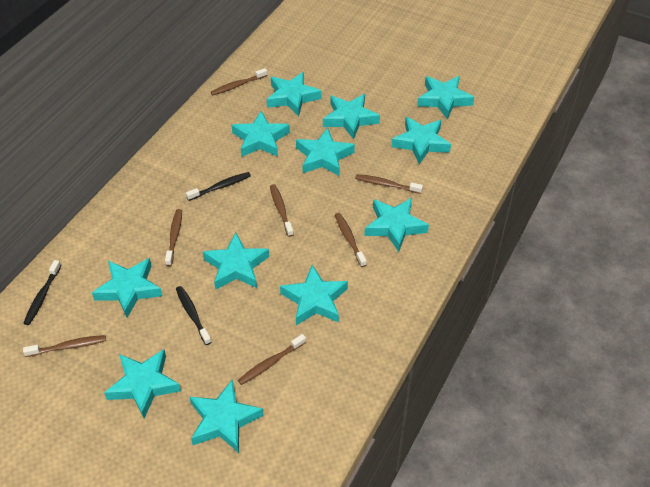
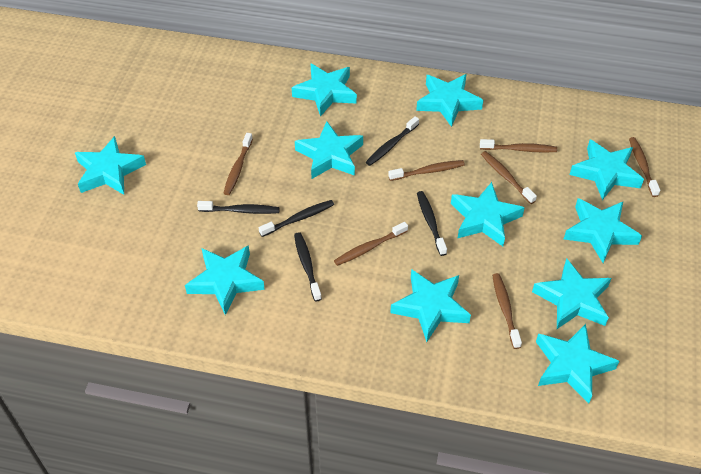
black toothbrush: 3 -> 5
turquoise star: 12 -> 11

